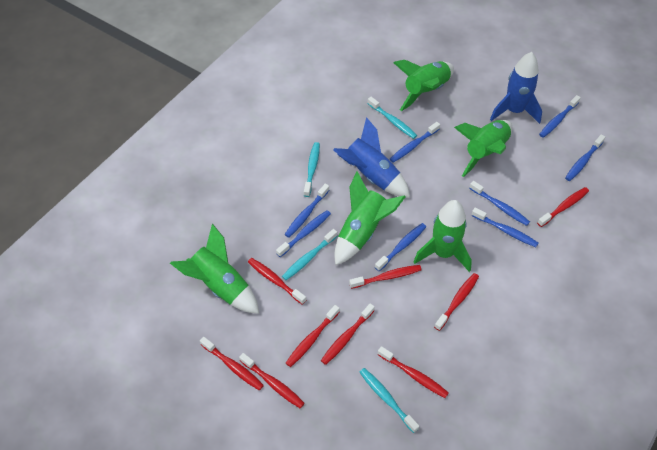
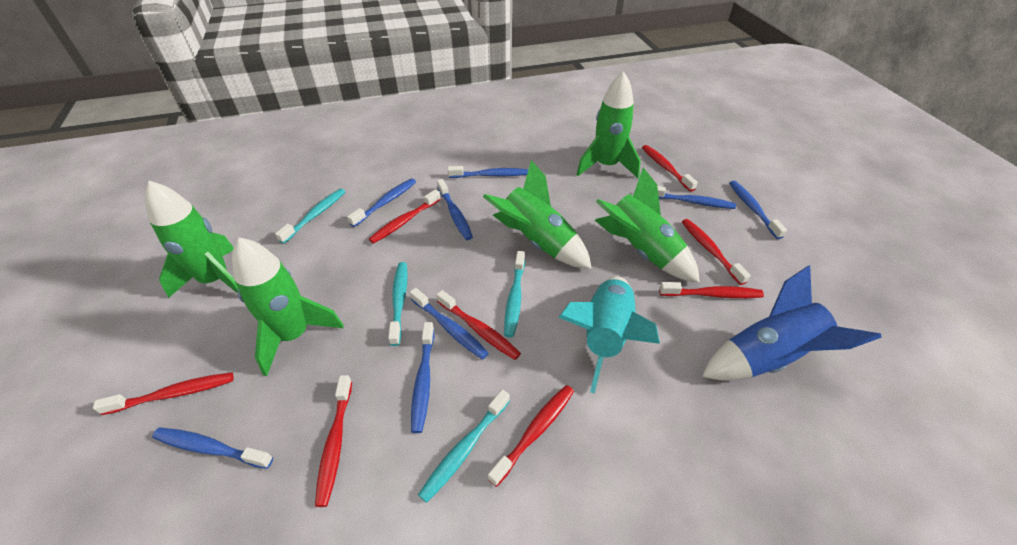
blue rocket: 2 -> 1
red toothbrush: 9 -> 8
turquoise rocket: 0 -> 1

